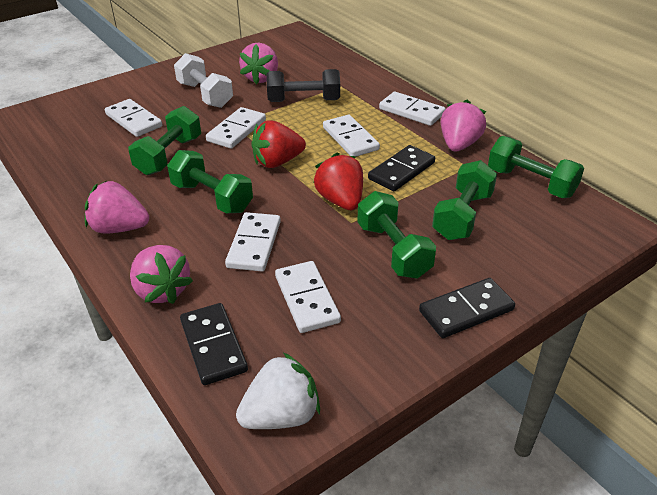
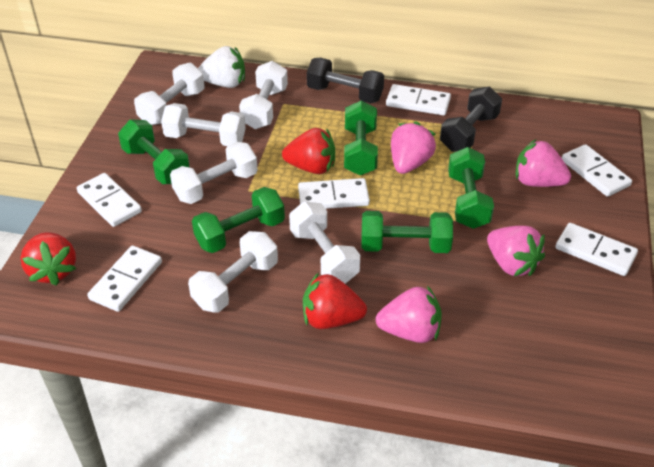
black domino: 3 -> 0
black dumbbell: 1 -> 2
red strawberry: 2 -> 3
white dumbbell: 1 -> 6

